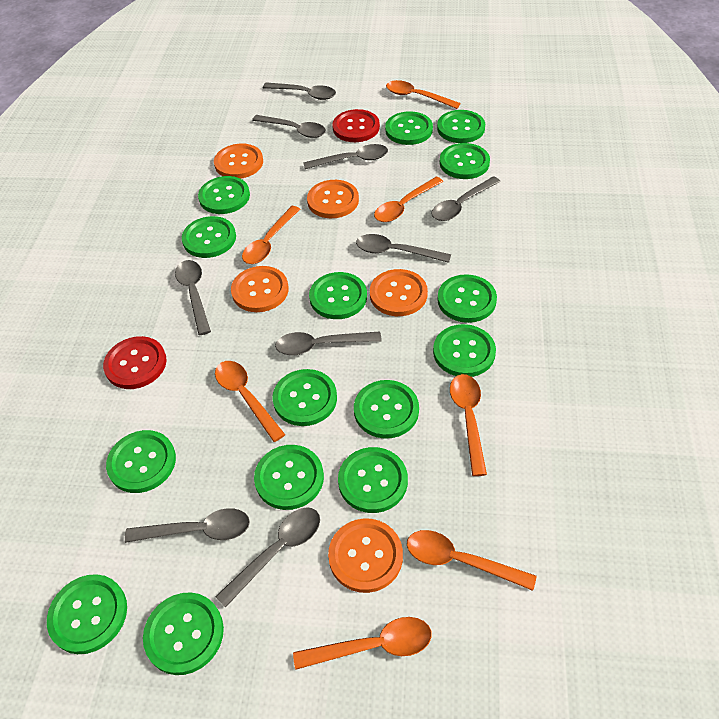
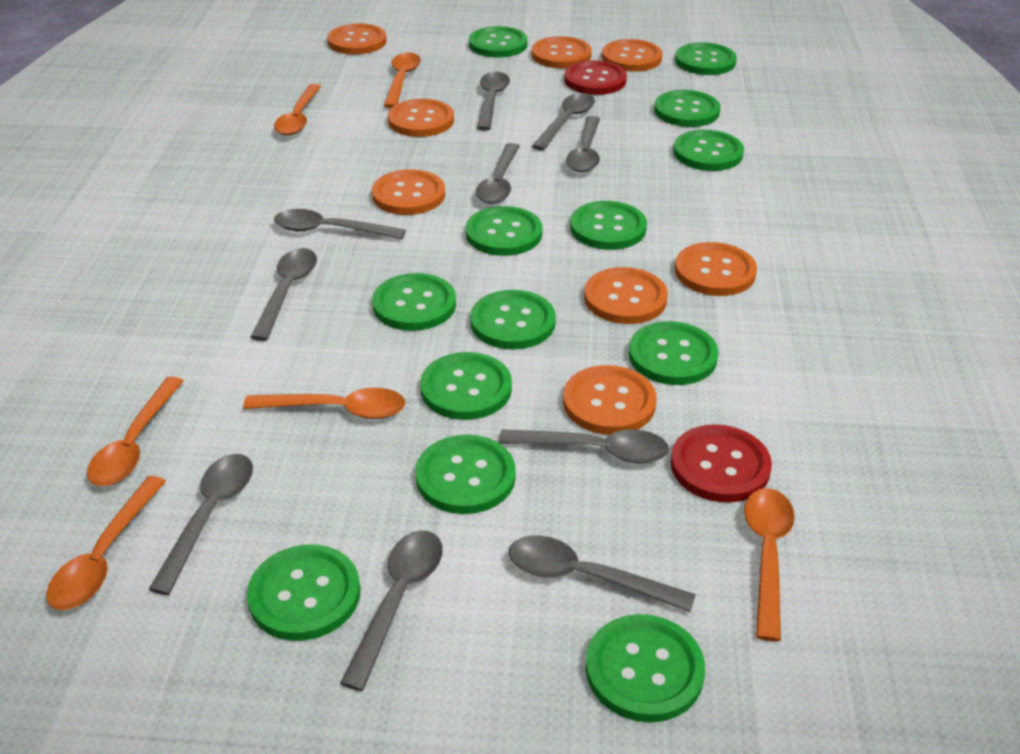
green button: 15 -> 13
grey spoon: 9 -> 10
orange button: 5 -> 8
orange spoon: 7 -> 6

